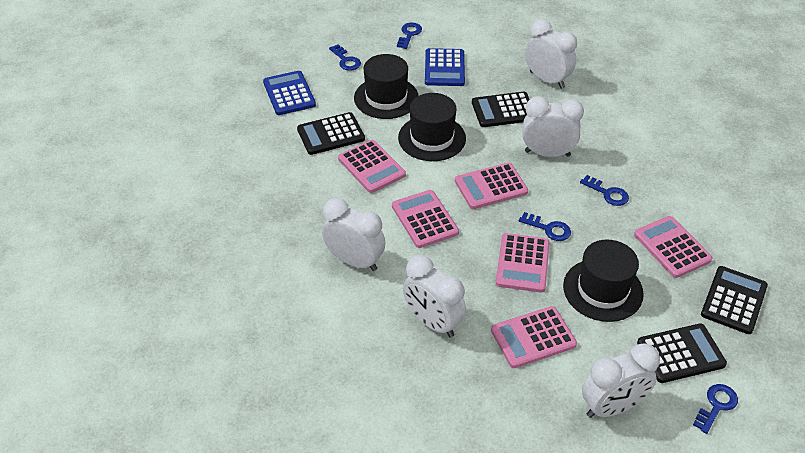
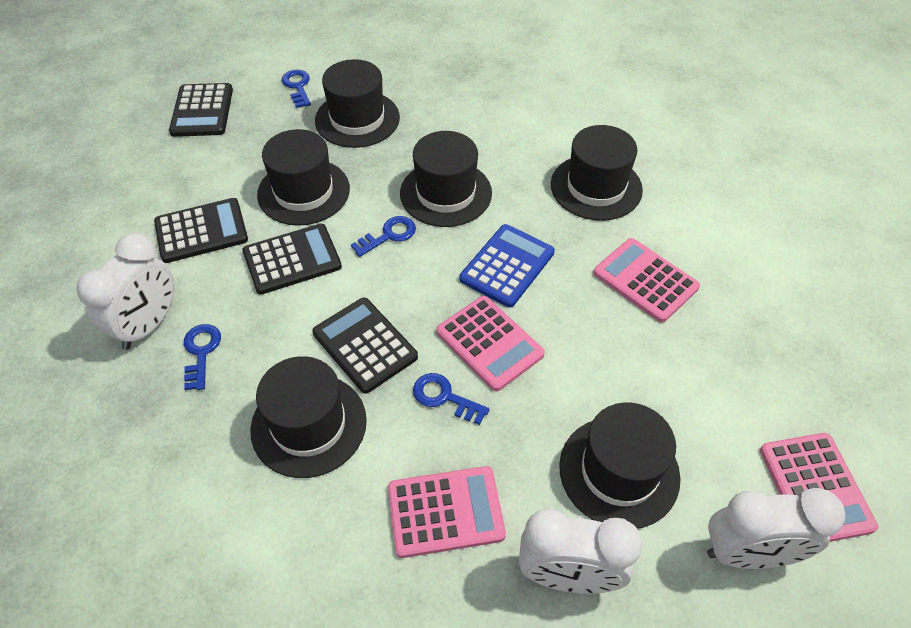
black hat: 3 -> 6
blue calculator: 2 -> 1
blue key: 5 -> 4
pink calculator: 6 -> 4
white clock: 5 -> 3

